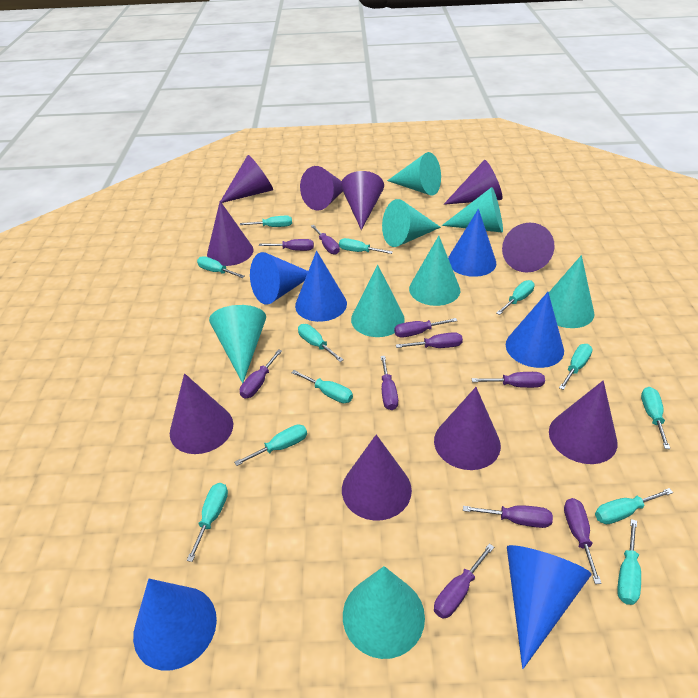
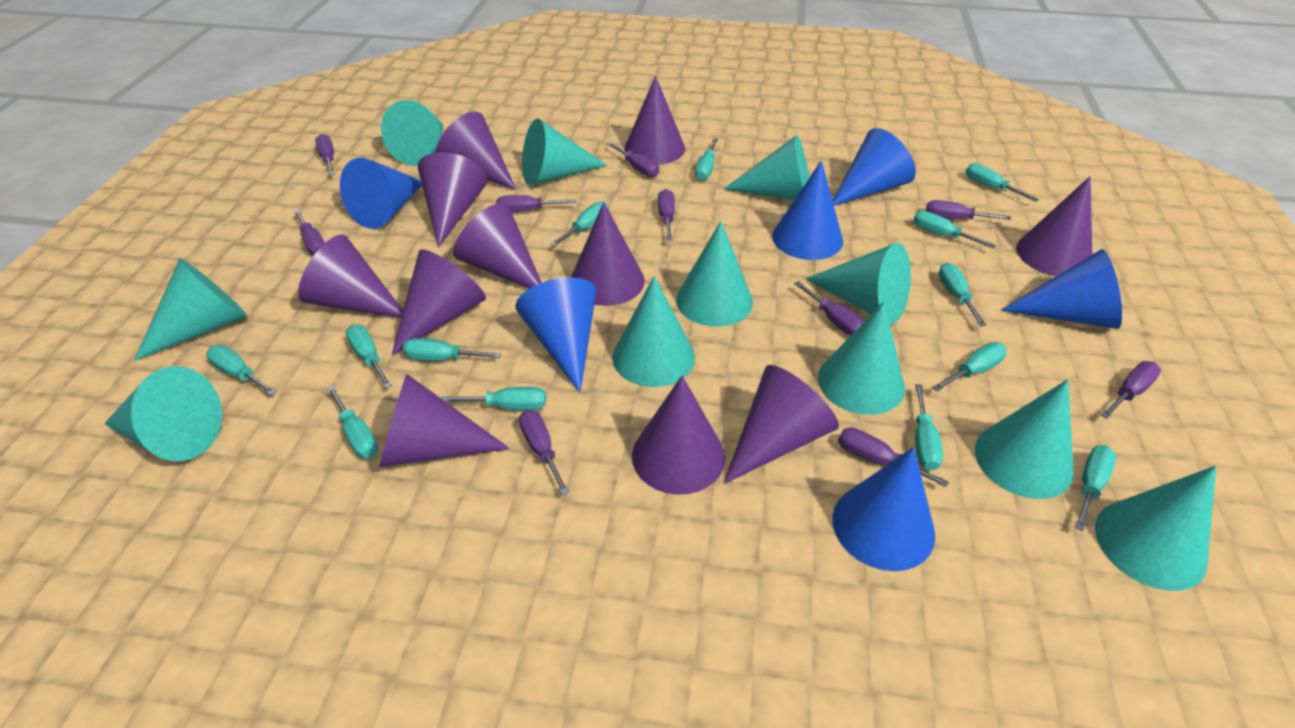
purple cone: 10 -> 11
turquoise cone: 8 -> 11
turquoise screwdriver: 12 -> 13

